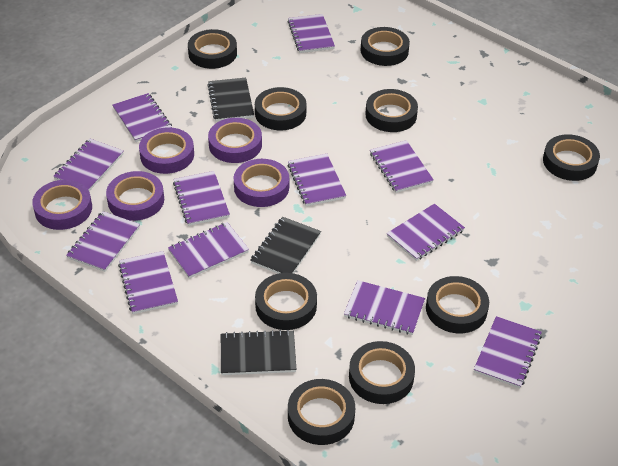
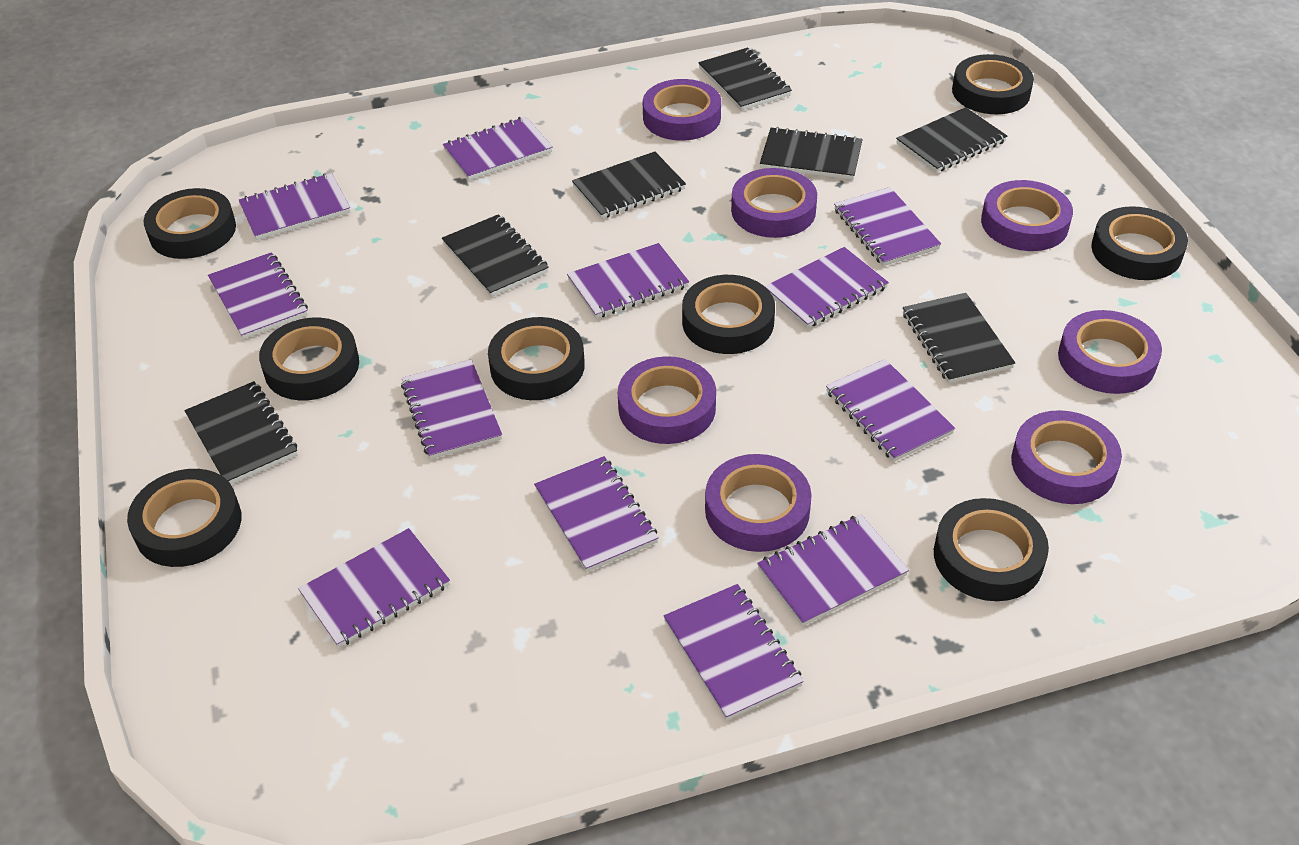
black notebook: 3 -> 7
black tape: 9 -> 8
purple tape: 5 -> 7

